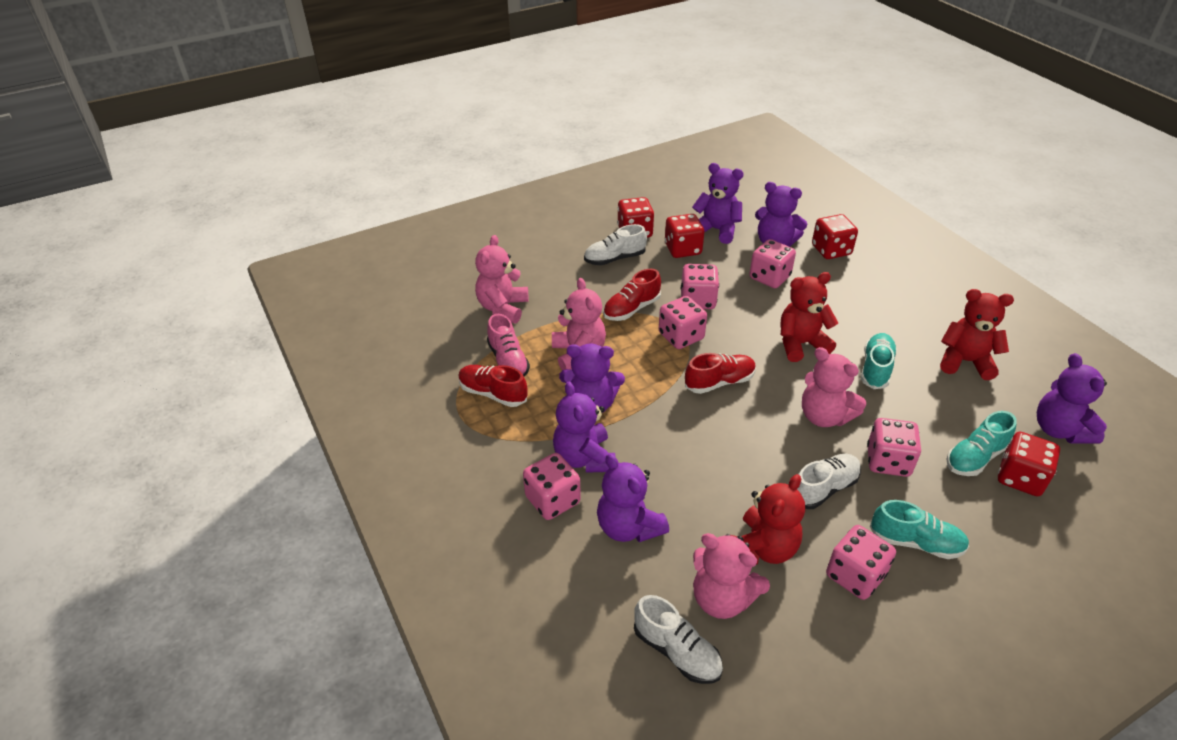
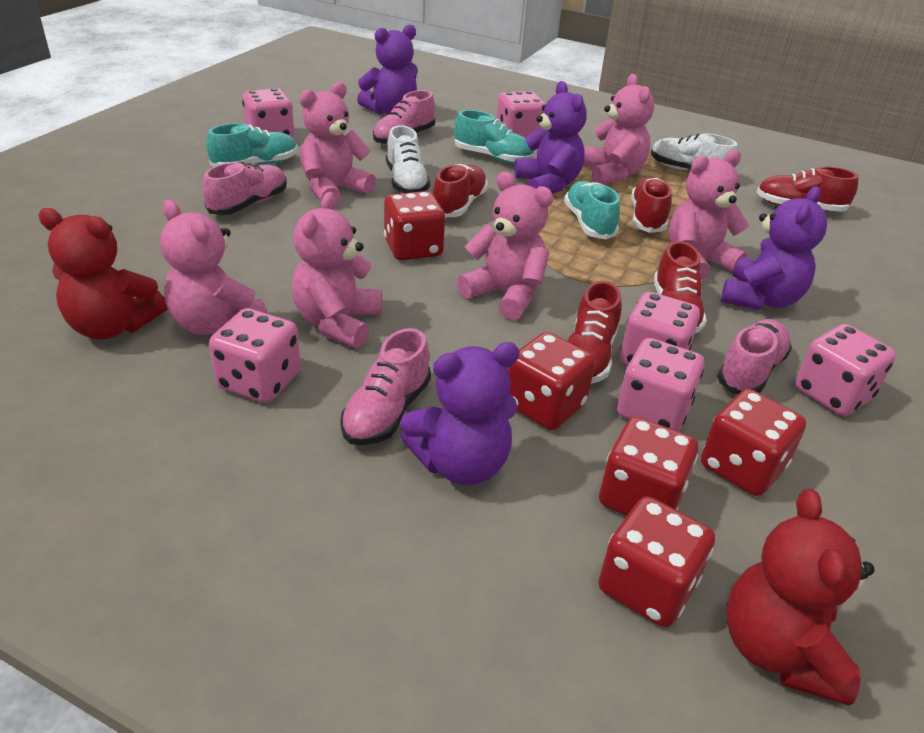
pink shoe: 1 -> 4
pink teddy bear: 4 -> 6
purple teddy bear: 6 -> 4
red dice: 4 -> 5
red shoe: 3 -> 5
red teddy bear: 3 -> 2
white shoe: 3 -> 2

